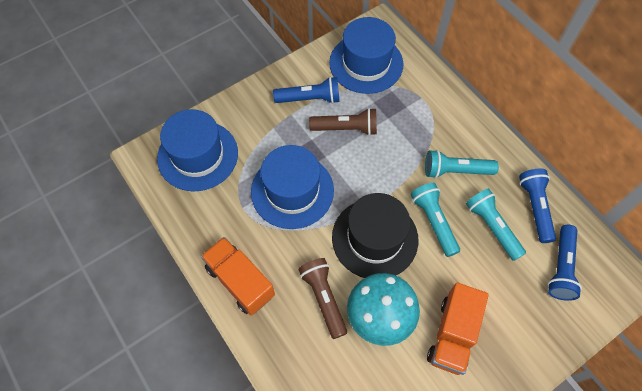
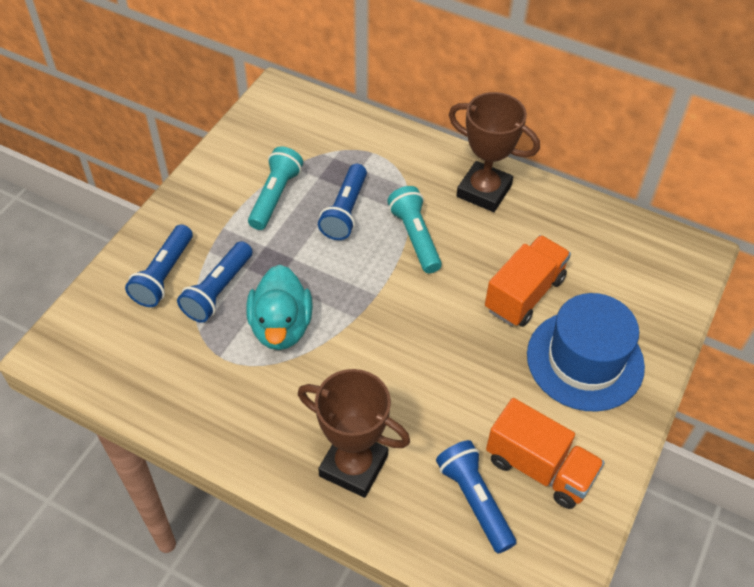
black hat: 1 -> 0
blue flashlight: 3 -> 4
blue hat: 3 -> 1
brown flashlight: 2 -> 0
brown trophy: 0 -> 2
turquoise duck: 0 -> 1
turquoise flashlight: 3 -> 2
turquoise mushroom: 1 -> 0

